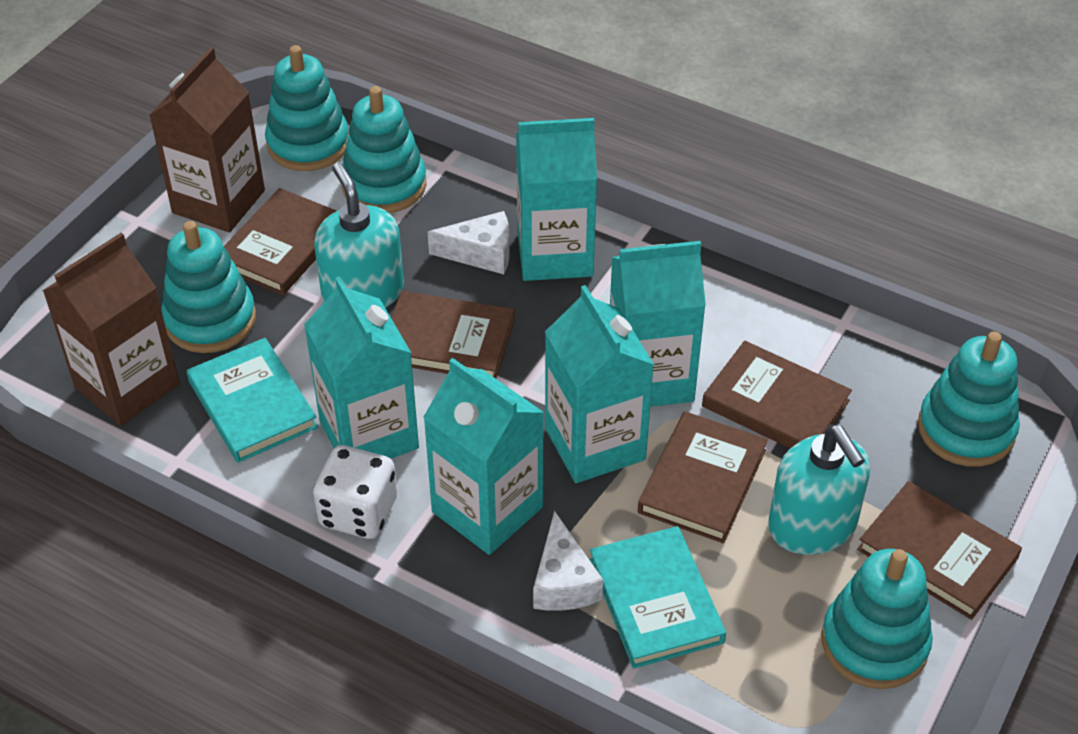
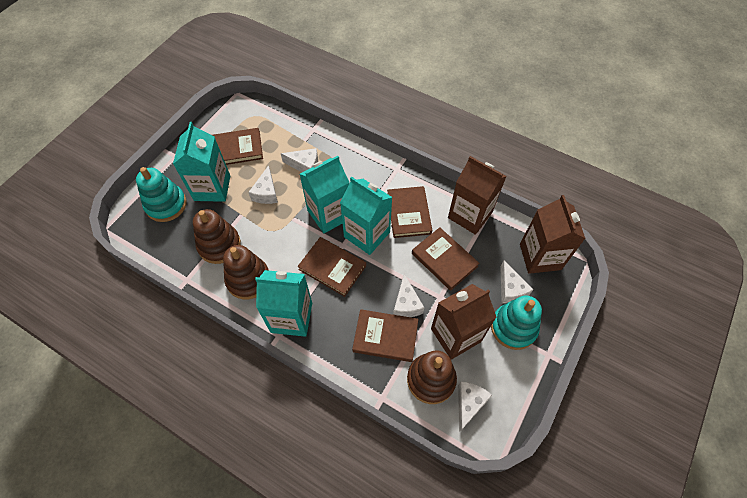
brown carton: 2 -> 3
brown stacking toy: 0 -> 3
turquoise book: 2 -> 0
turquoise carton: 5 -> 4
turquoise soap dispenser: 2 -> 0
turquoise stacking toy: 5 -> 2
white cheese: 2 -> 5
white dice: 1 -> 0

